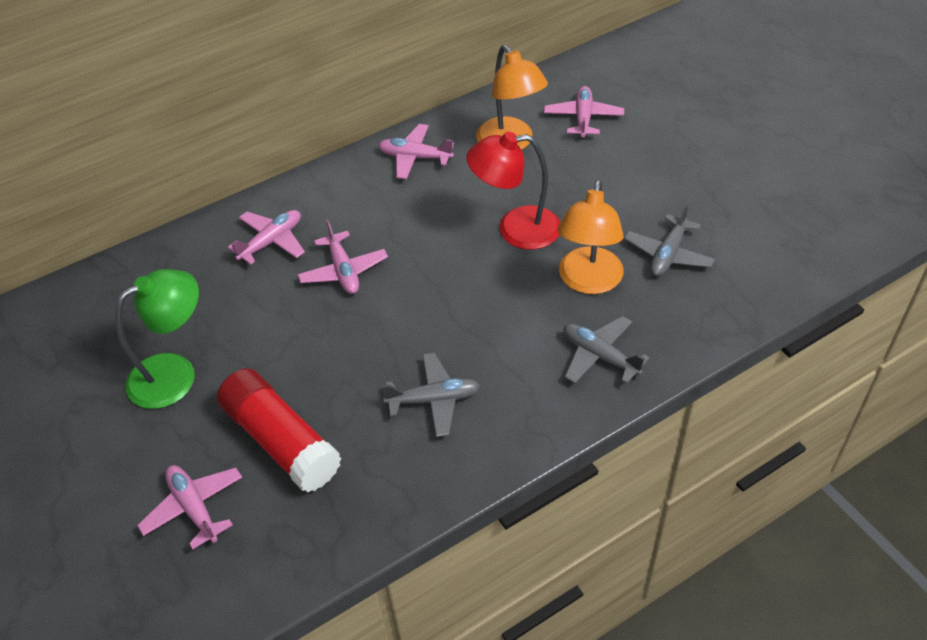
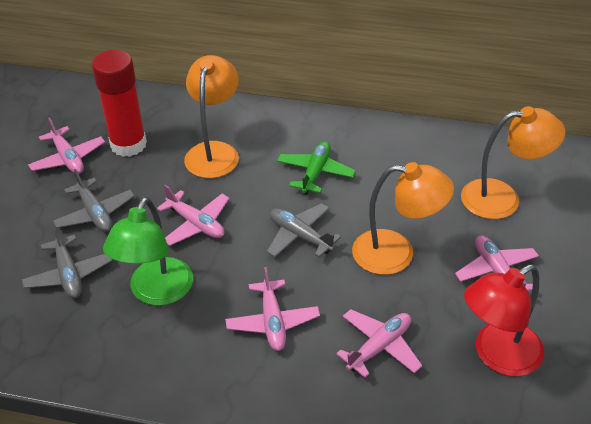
green plane: 0 -> 1
orange lamp: 2 -> 3

